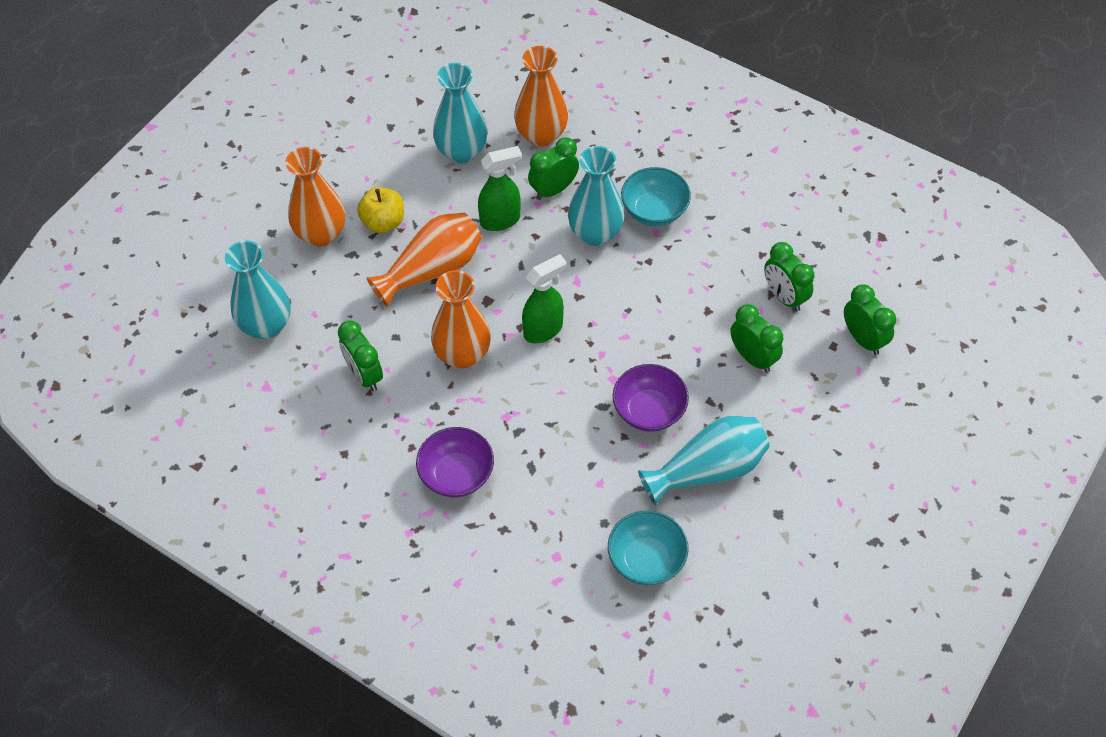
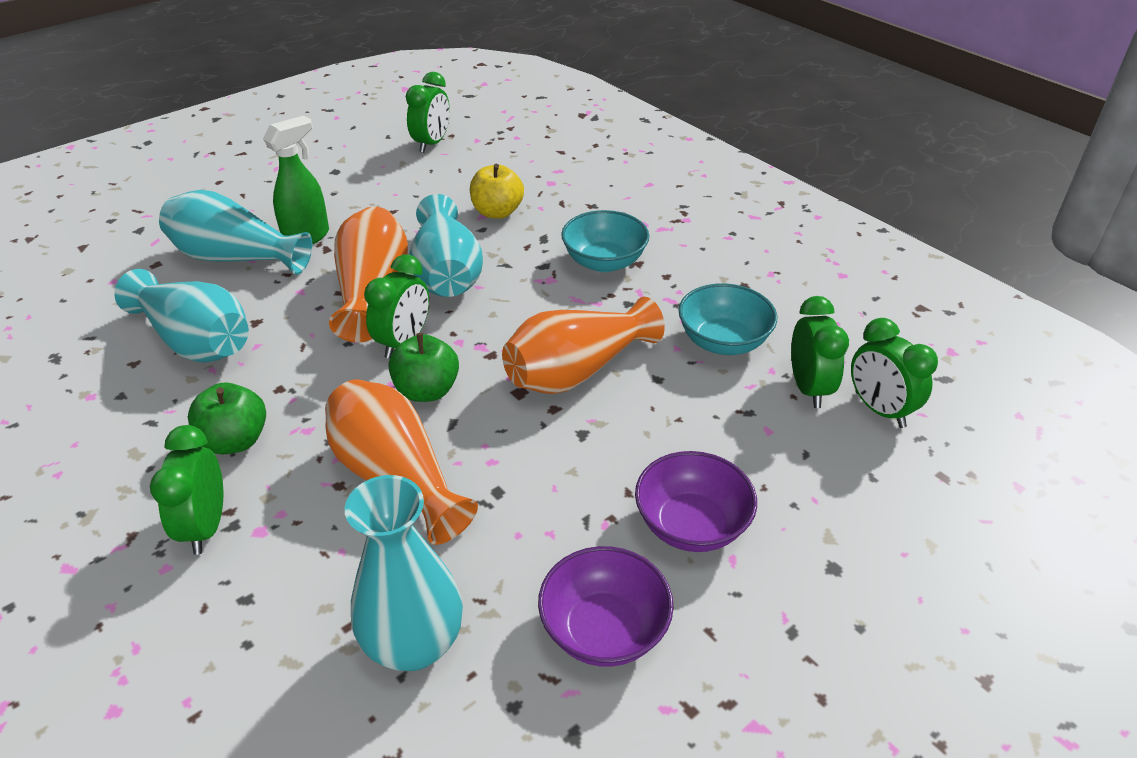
green apple: 0 -> 2
green spray bottle: 2 -> 1
orange vase: 4 -> 3

